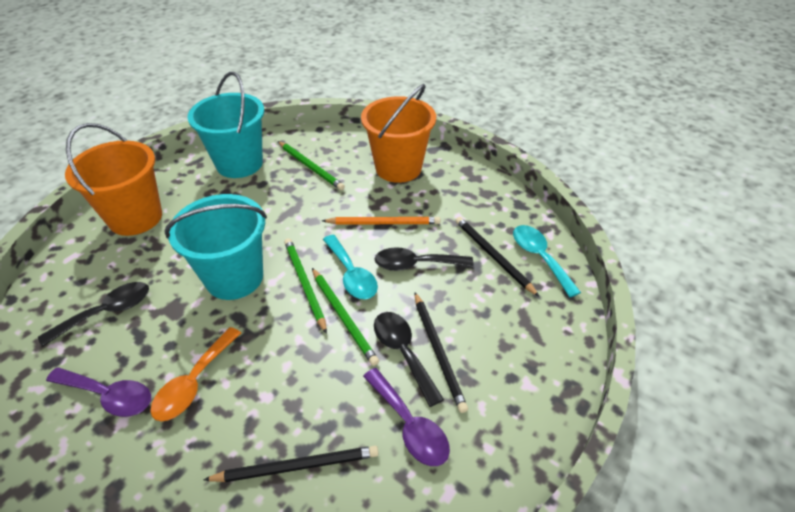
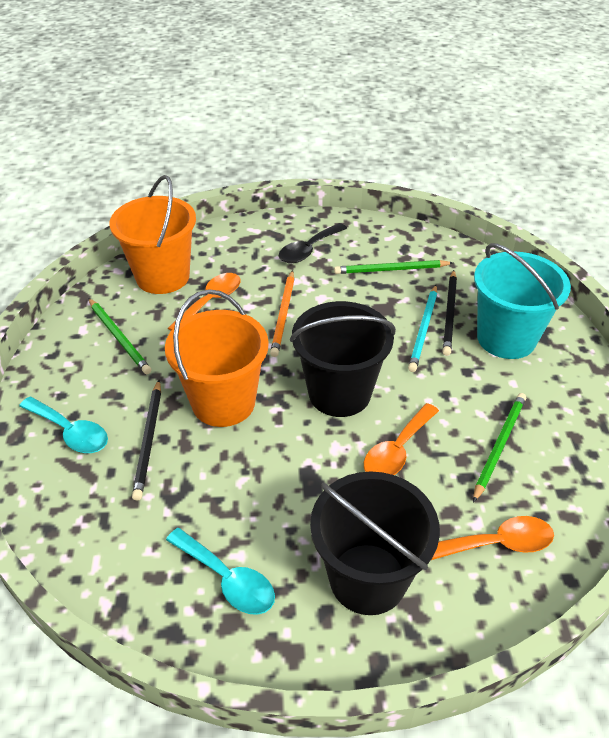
black bucket: 0 -> 2
black pencil: 3 -> 2
black spoon: 3 -> 1
orange spoon: 1 -> 3
purple spoon: 2 -> 0
turquoise bucket: 2 -> 1
turquoise pencil: 0 -> 1

